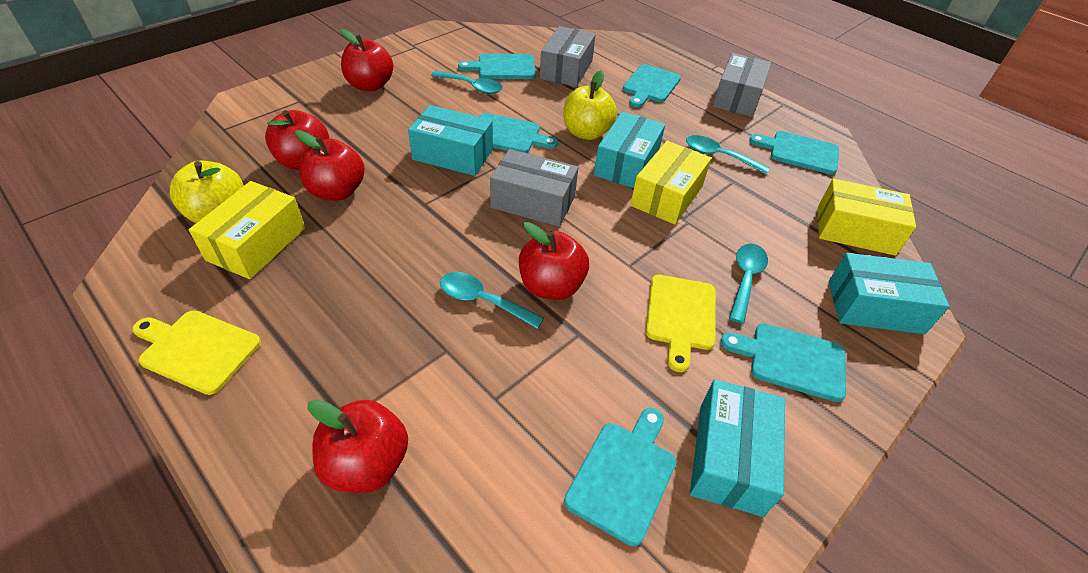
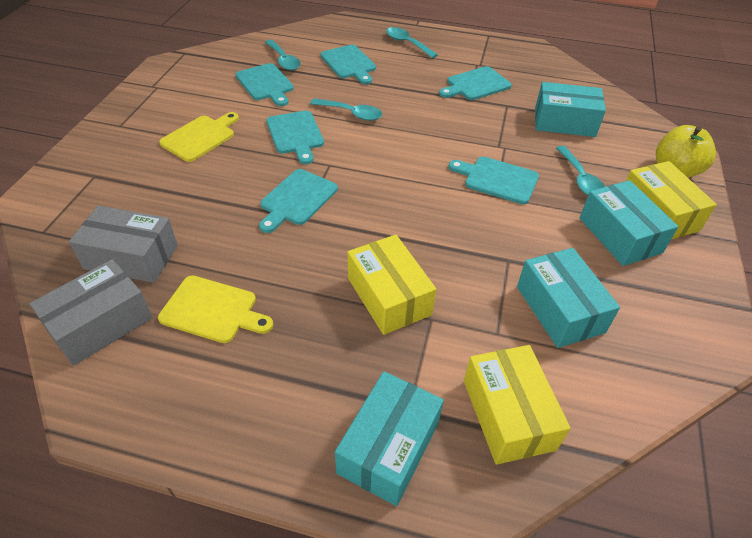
grey box: 3 -> 2
red apple: 5 -> 0
yellow apple: 2 -> 1

